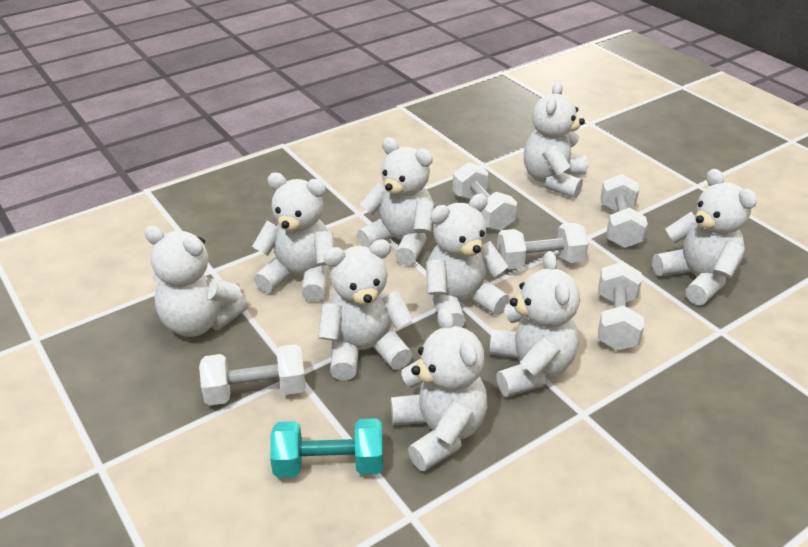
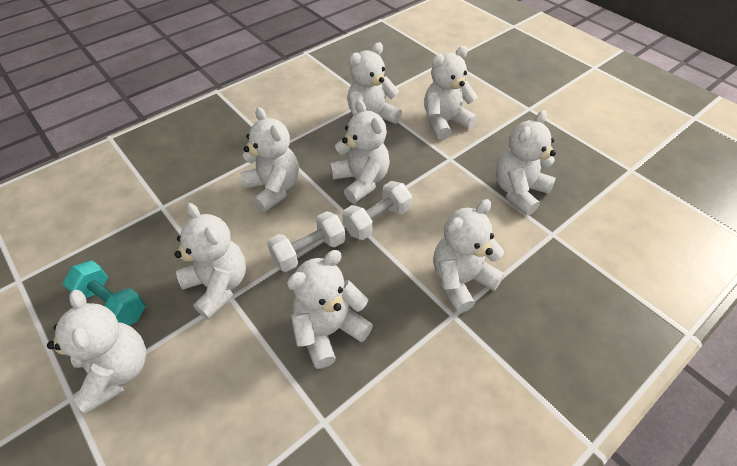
white dumbbell: 5 -> 2

